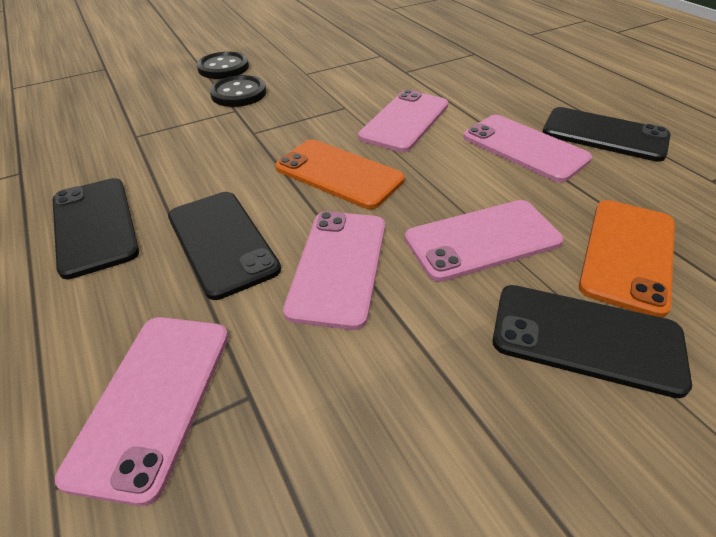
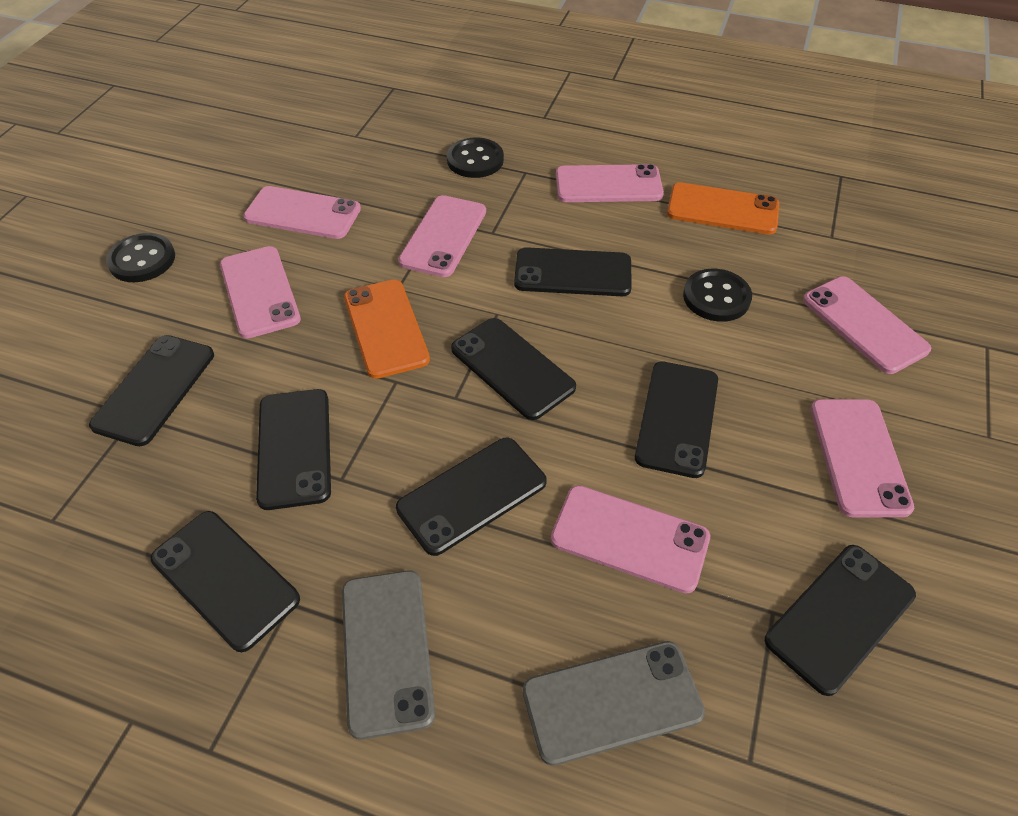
black button: 2 -> 3
black phone: 4 -> 8
grey phone: 0 -> 2
pink phone: 5 -> 7

